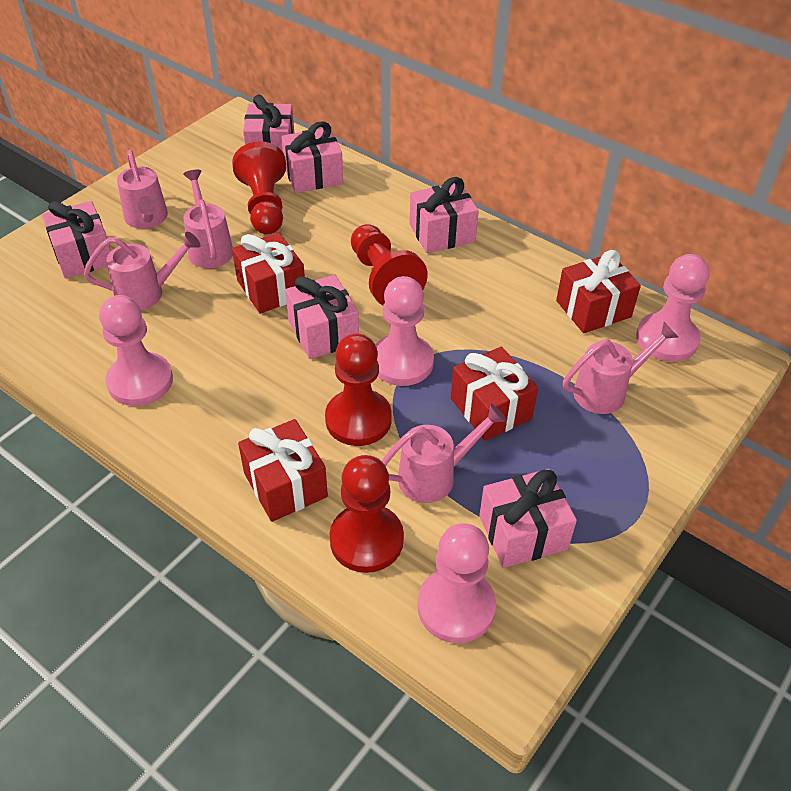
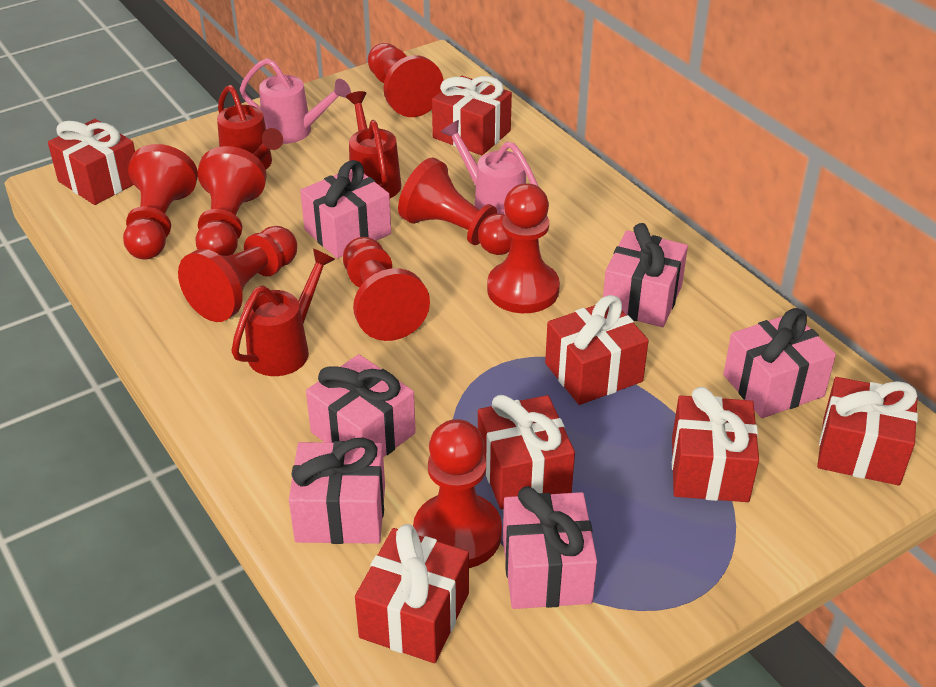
pink pawn: 4 -> 0
pink watering can: 5 -> 2
red gift: 4 -> 7
red pawn: 4 -> 8
red watering can: 0 -> 3

